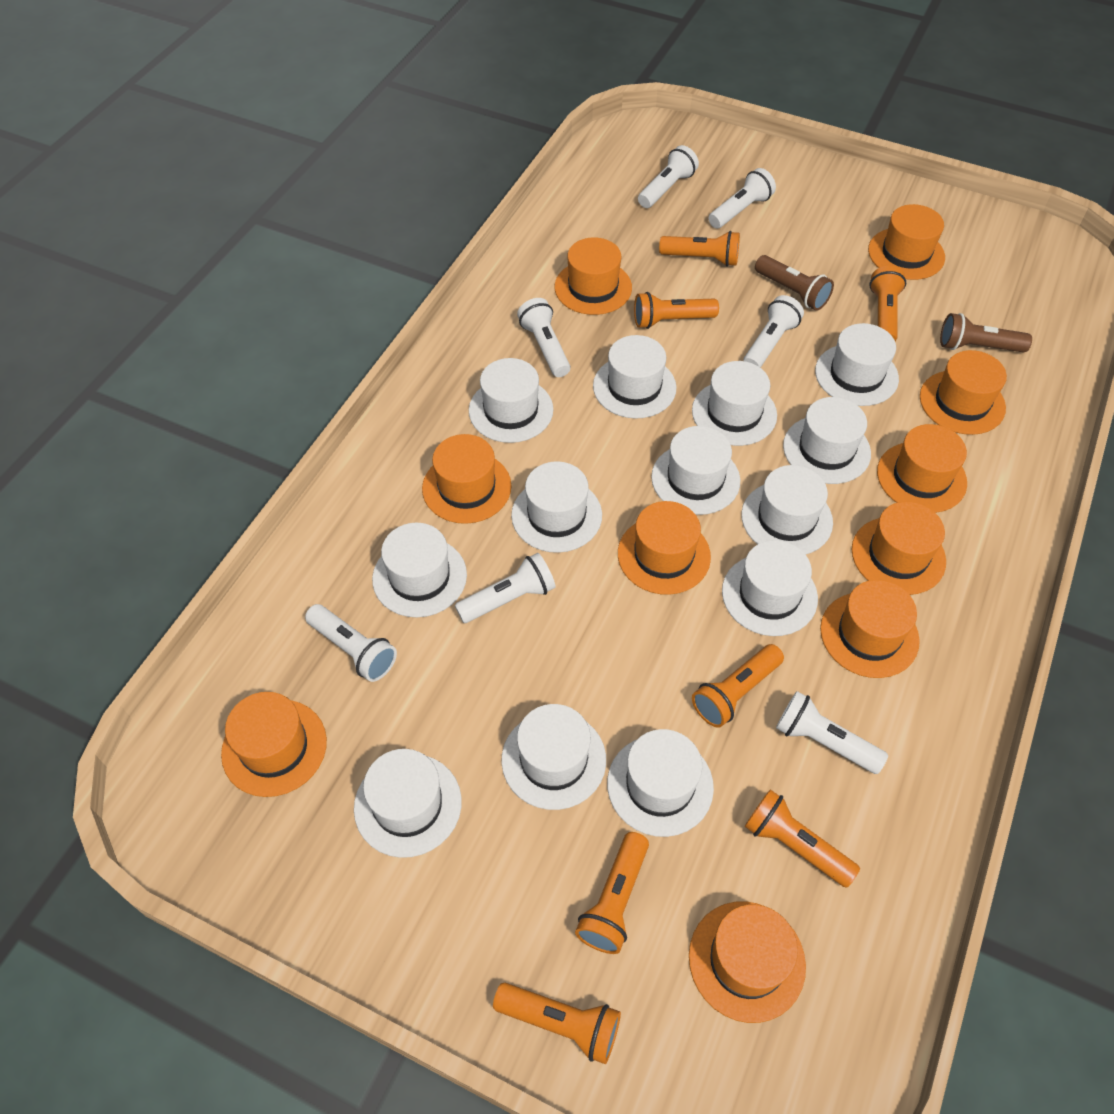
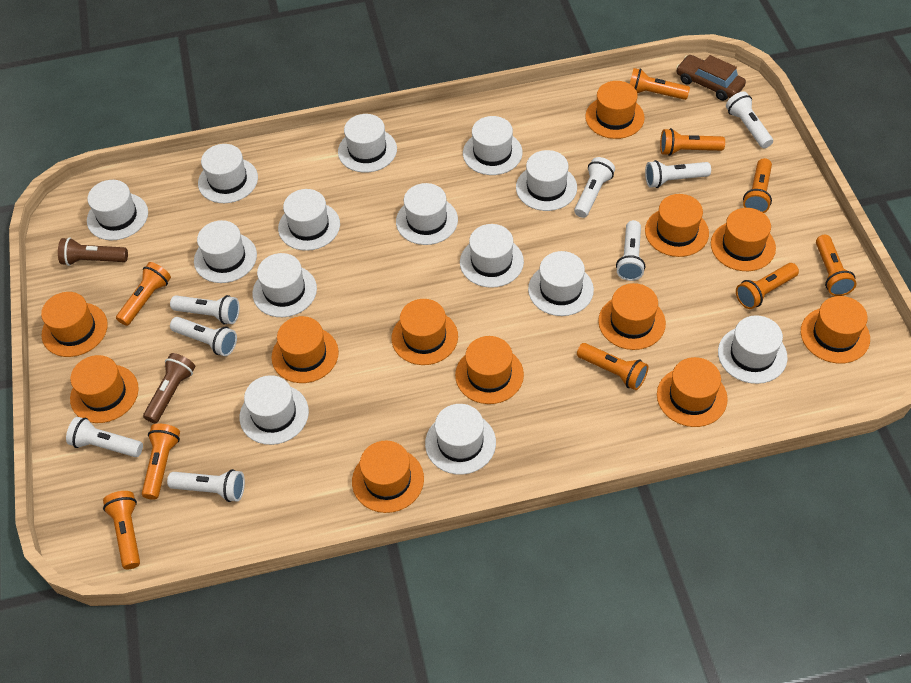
brown car: 0 -> 1
orange flashlight: 7 -> 9
orange hat: 10 -> 12
white flashlight: 7 -> 8
white hat: 13 -> 14

